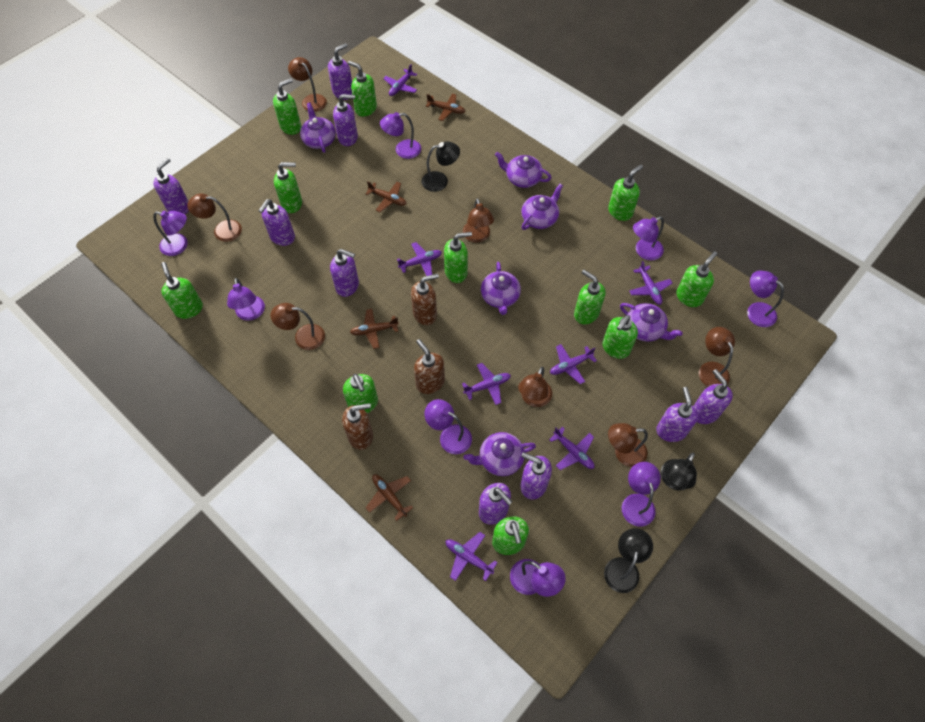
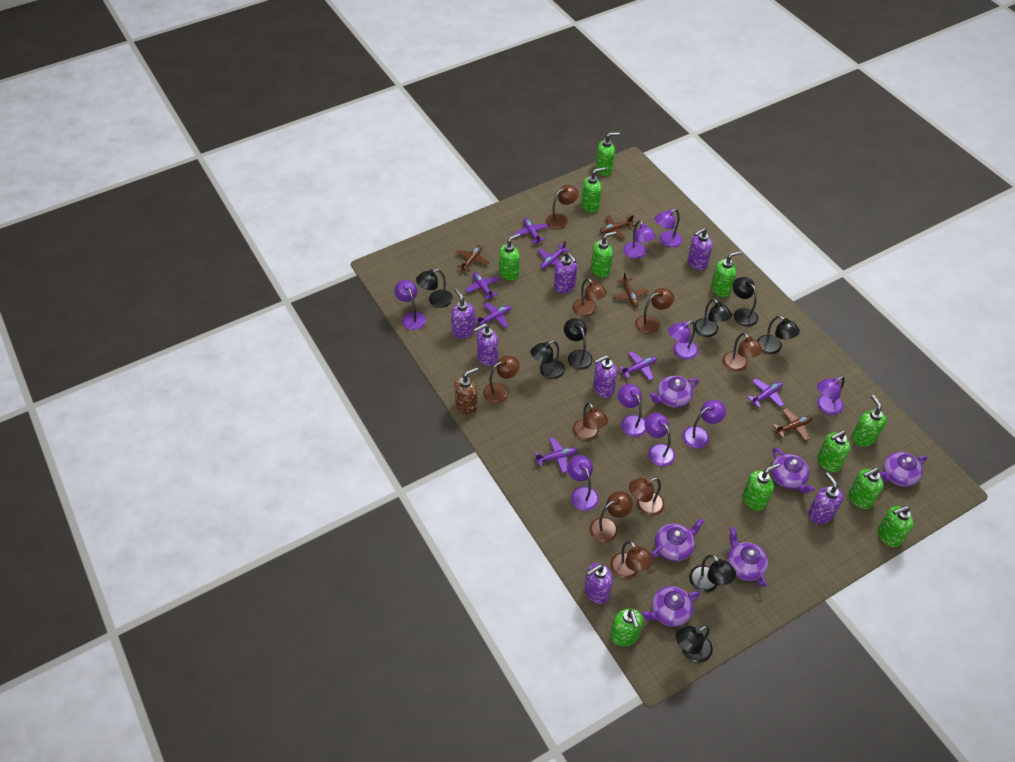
black lamp: 3 -> 8
brown lamp: 7 -> 9
brown soap dispenser: 3 -> 1
purple lamp: 8 -> 9
purple soap dispenser: 9 -> 7

